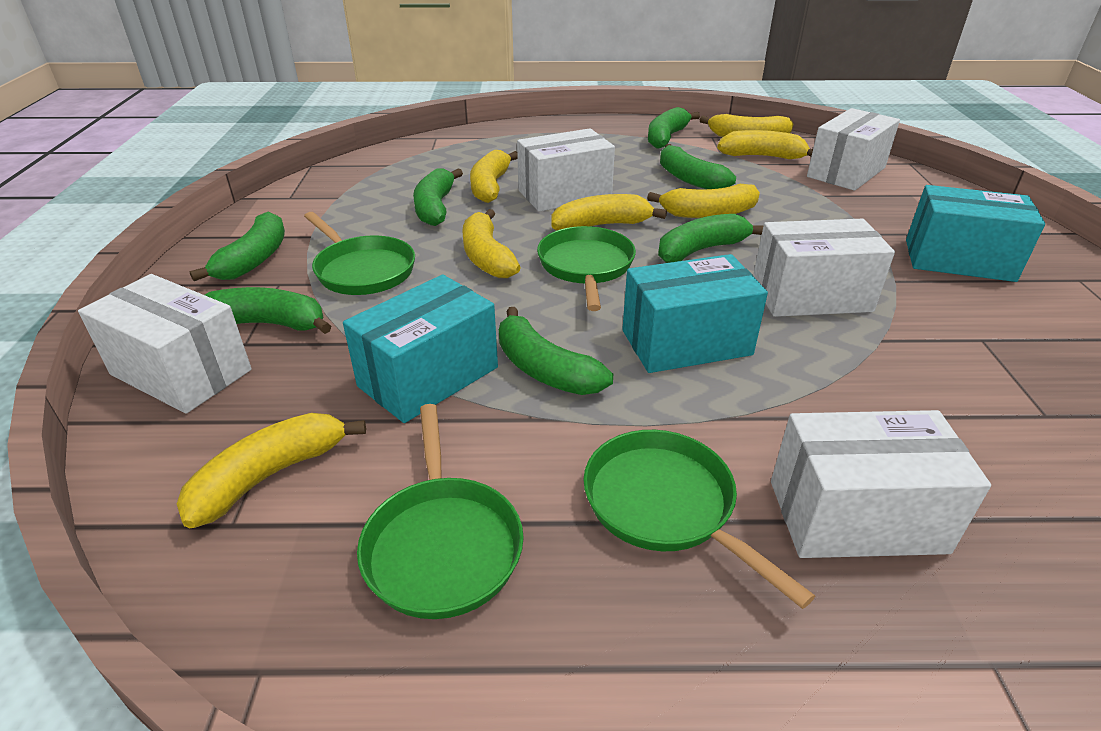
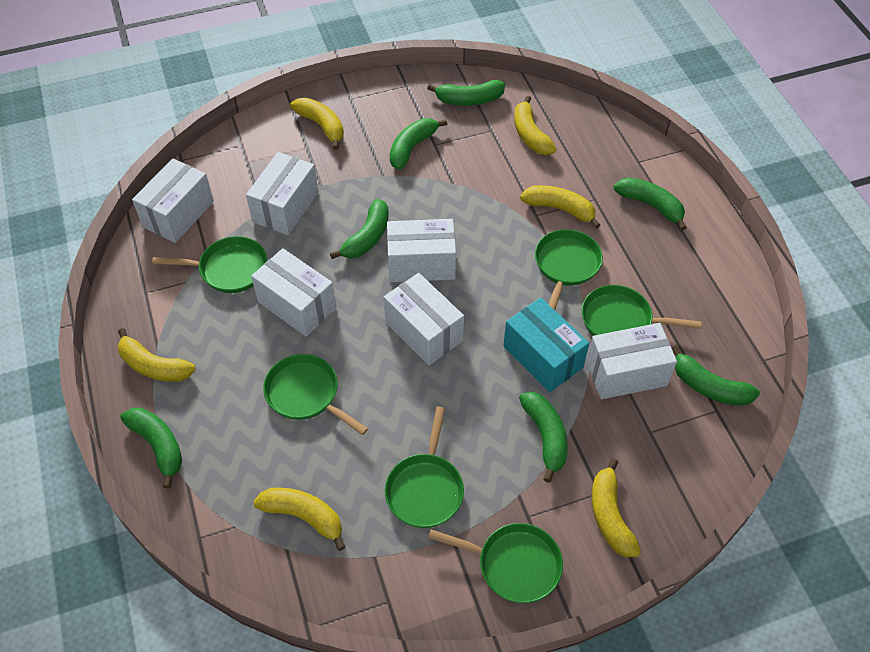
green pan: 4 -> 6
turquoise box: 3 -> 1
white box: 5 -> 6
yellow banana: 7 -> 6

